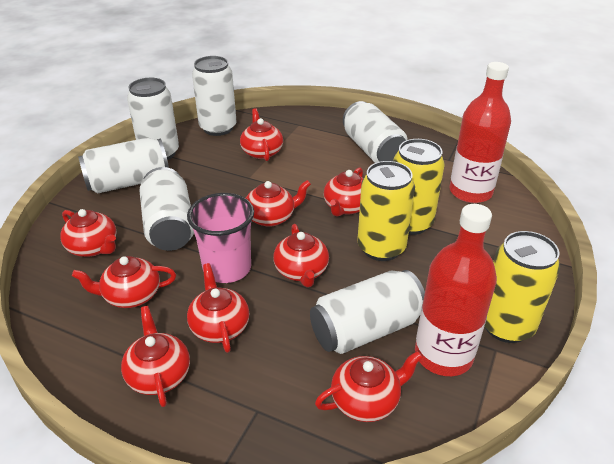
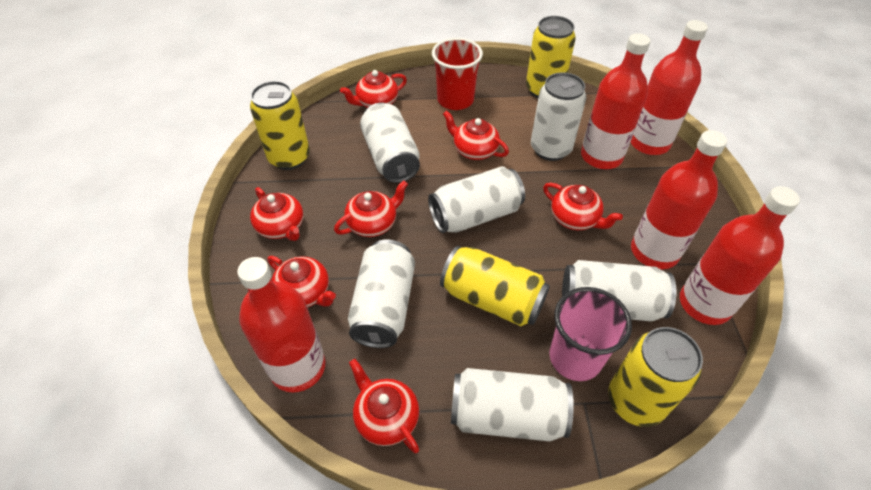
red bottle: 2 -> 5
red cup: 0 -> 1
red teapot: 9 -> 7
yellow can: 3 -> 4

